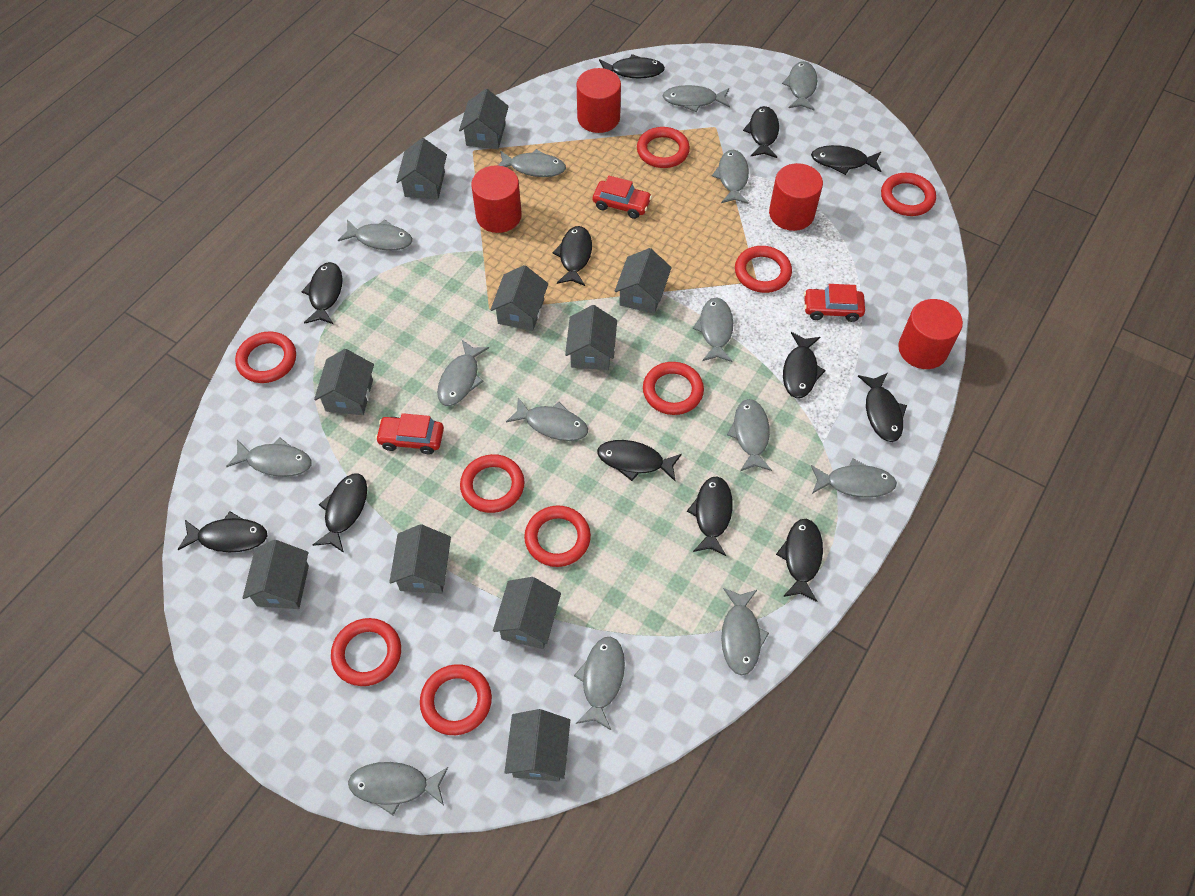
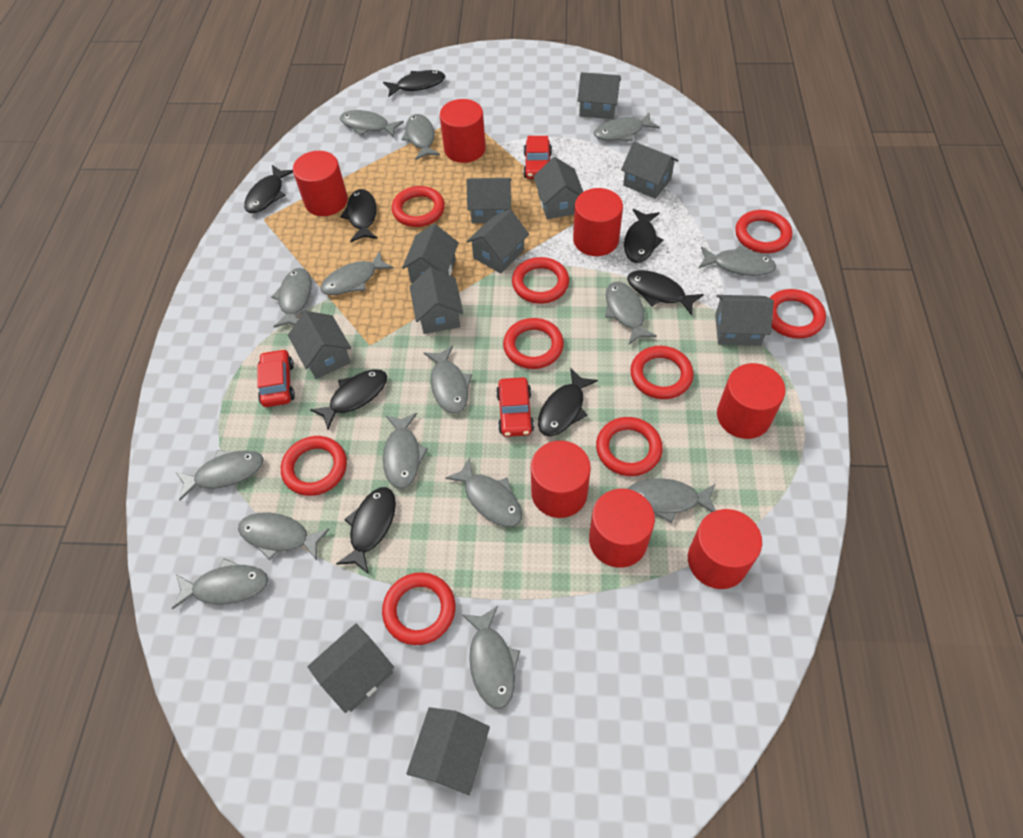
black fish: 12 -> 8
grey fish: 14 -> 15
grey house: 10 -> 11
red cylinder: 4 -> 7

